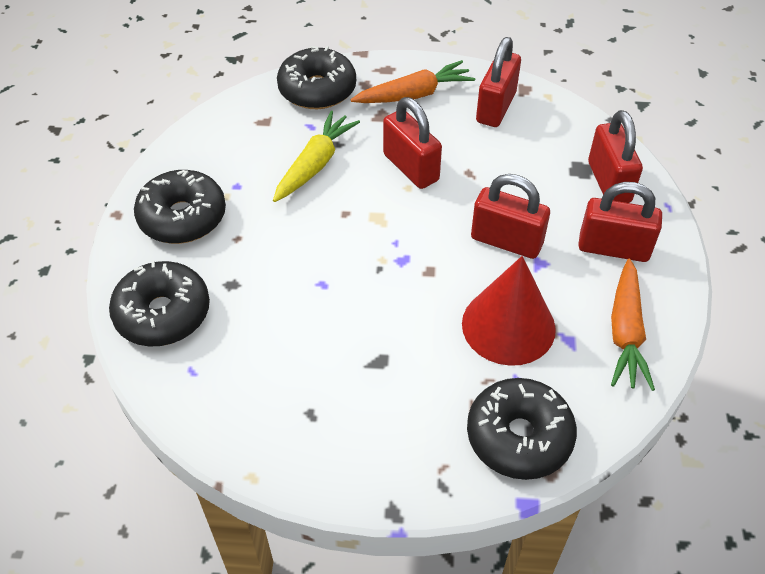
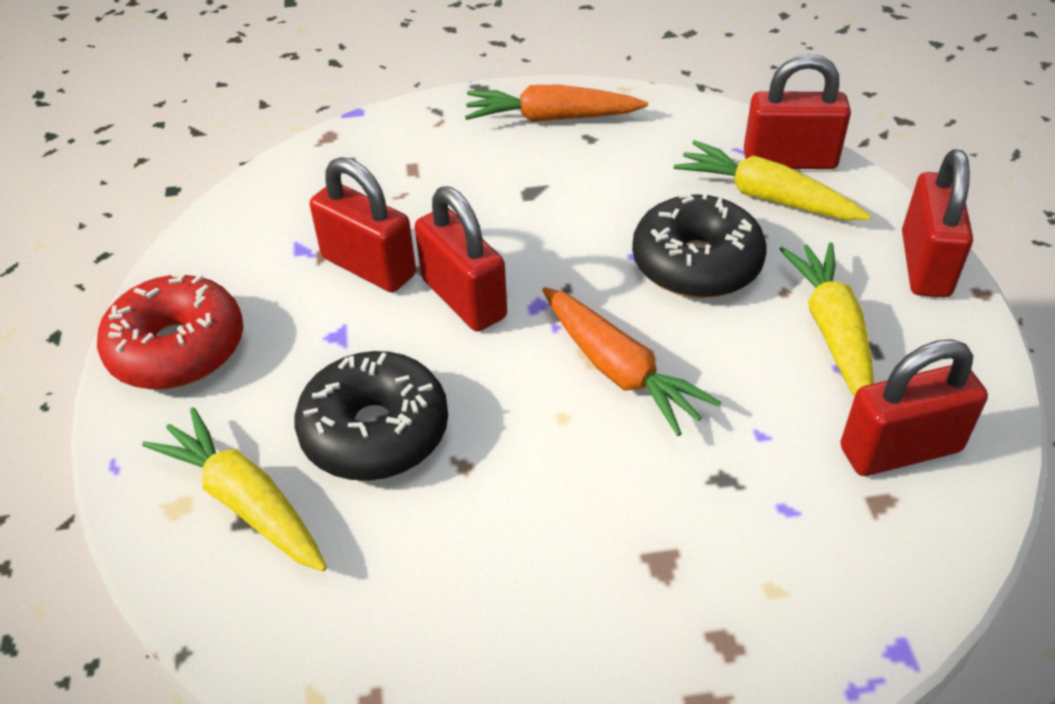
black donut: 4 -> 2
red cone: 1 -> 0
red donut: 0 -> 1
yellow carrot: 1 -> 3

